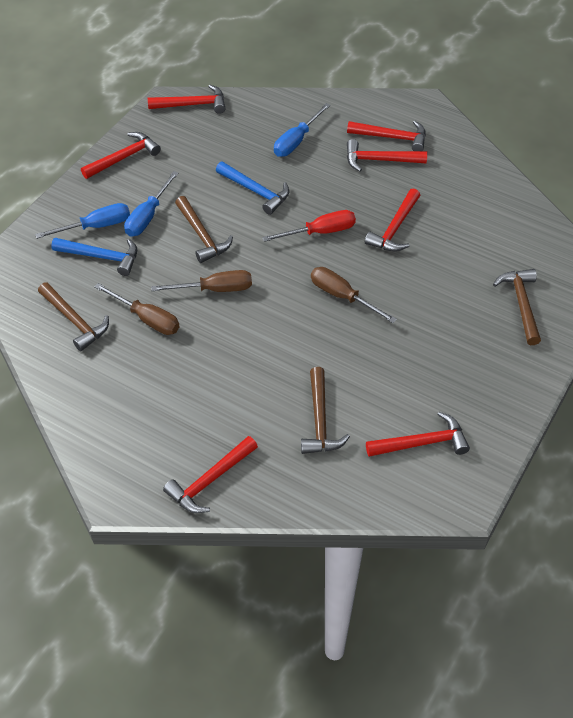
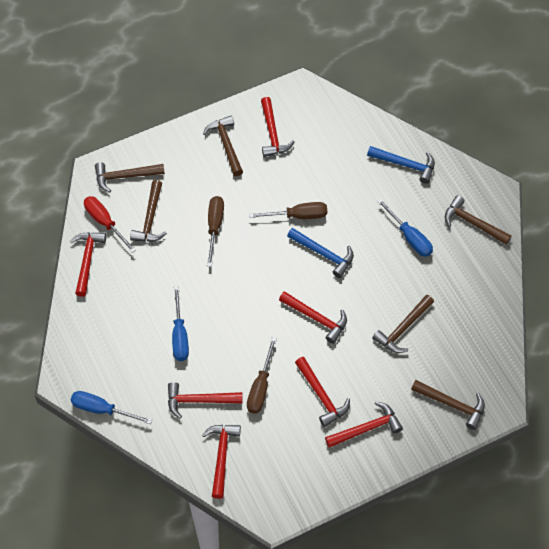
brown hammer: 4 -> 6

